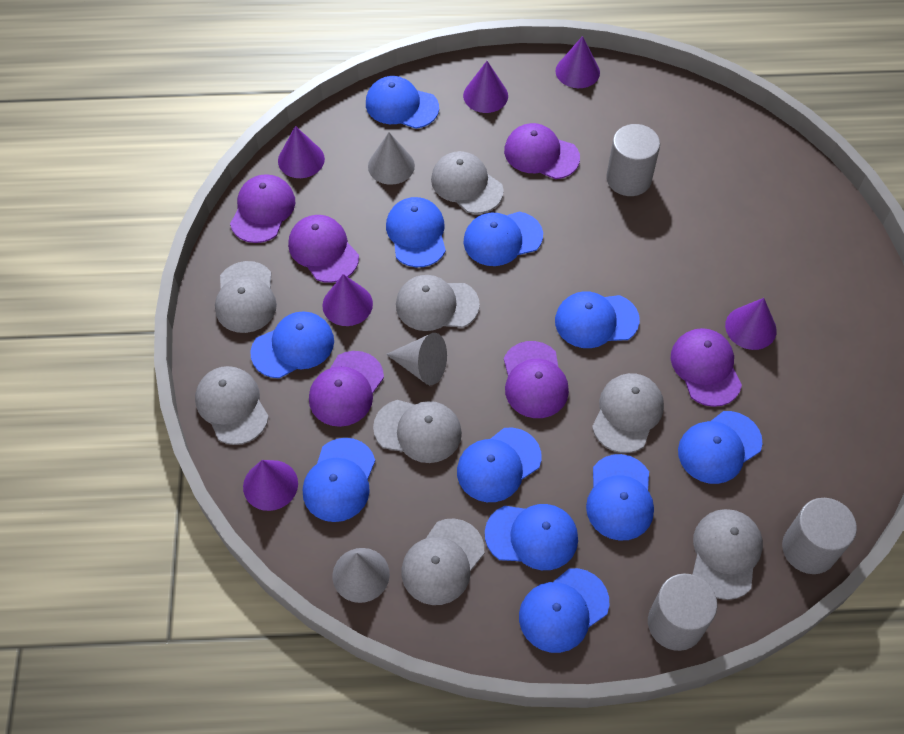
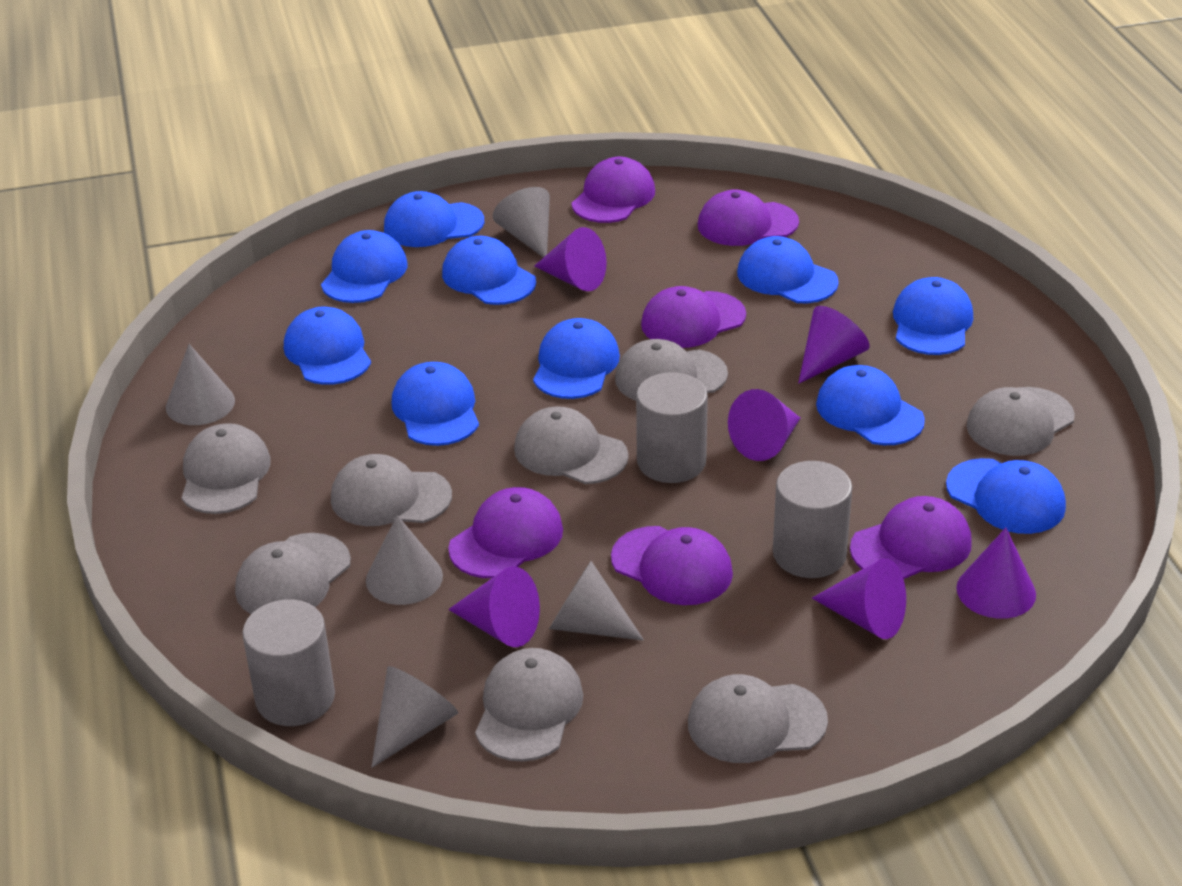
blue cap: 11 -> 10
grey cone: 3 -> 5

